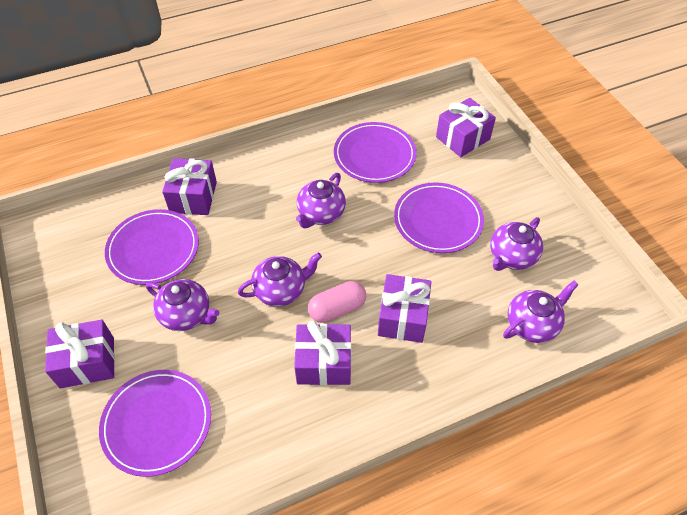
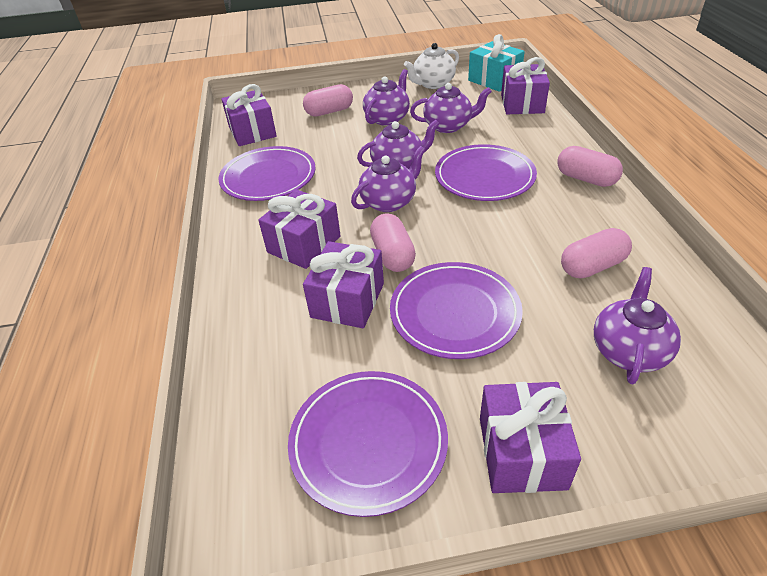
pink capsule: 1 -> 4
turquoise gift: 0 -> 1
white teapot: 0 -> 1

